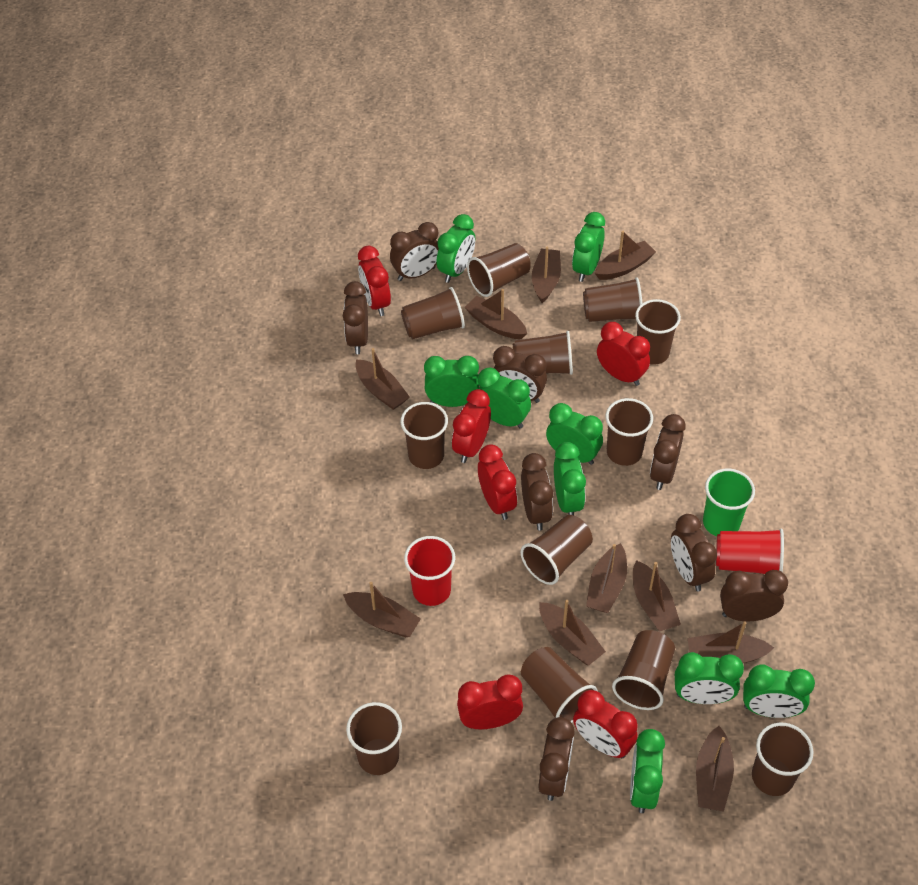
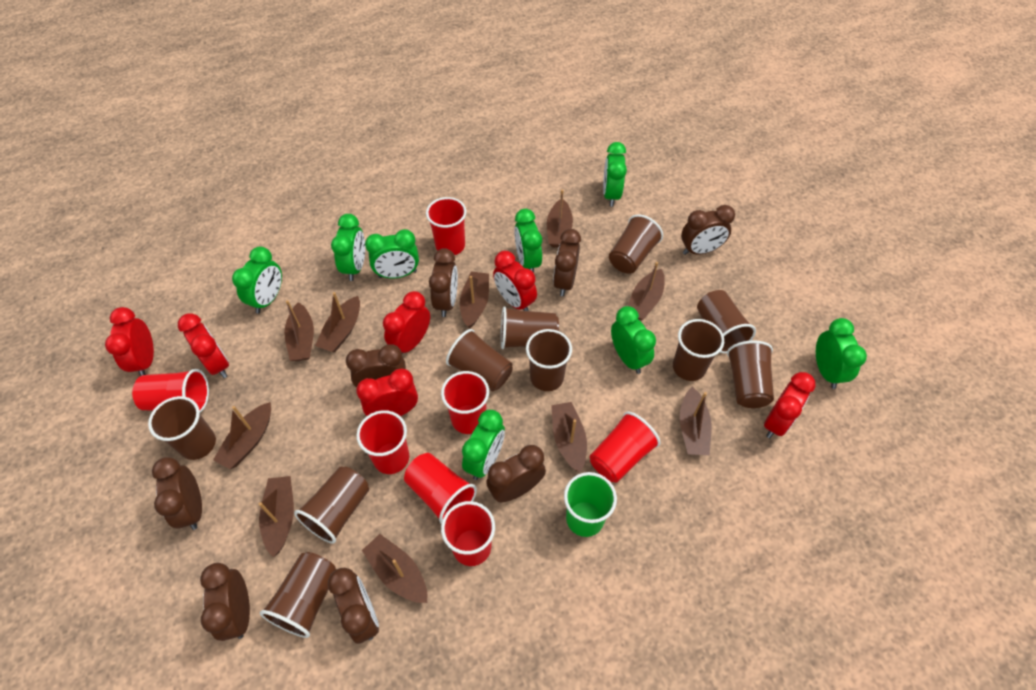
brown cup: 12 -> 10
green clock: 9 -> 8
red cup: 2 -> 7

